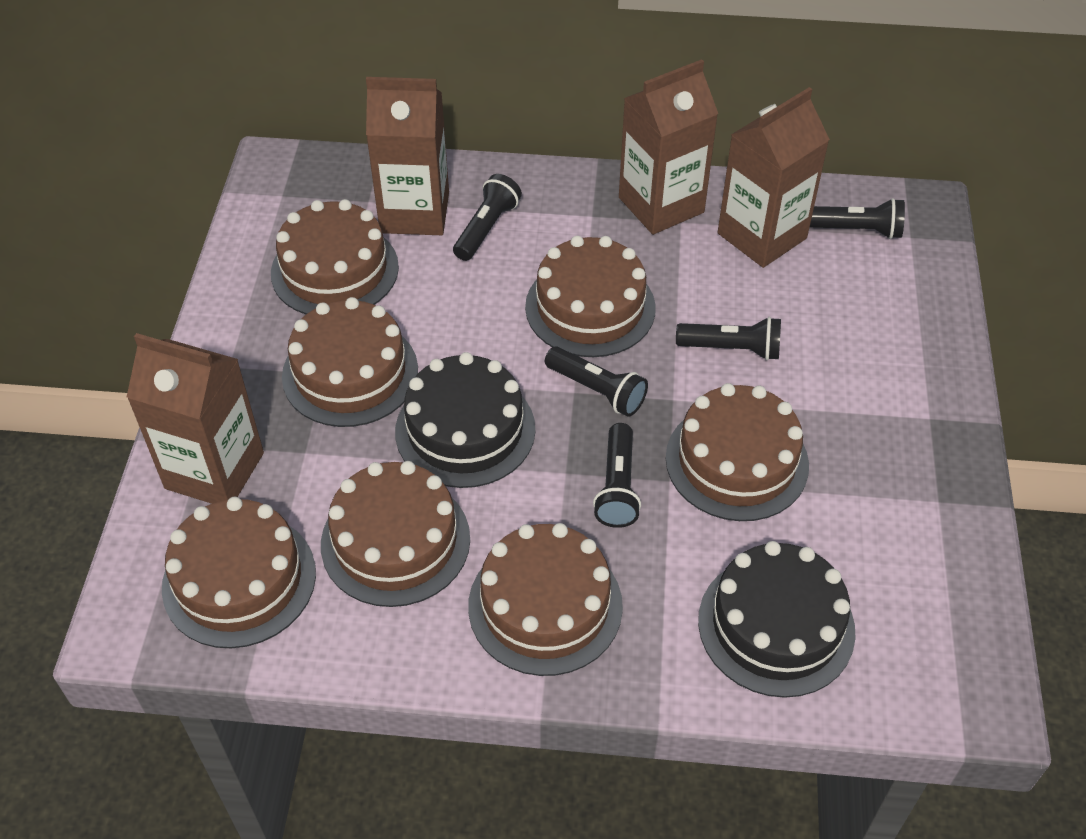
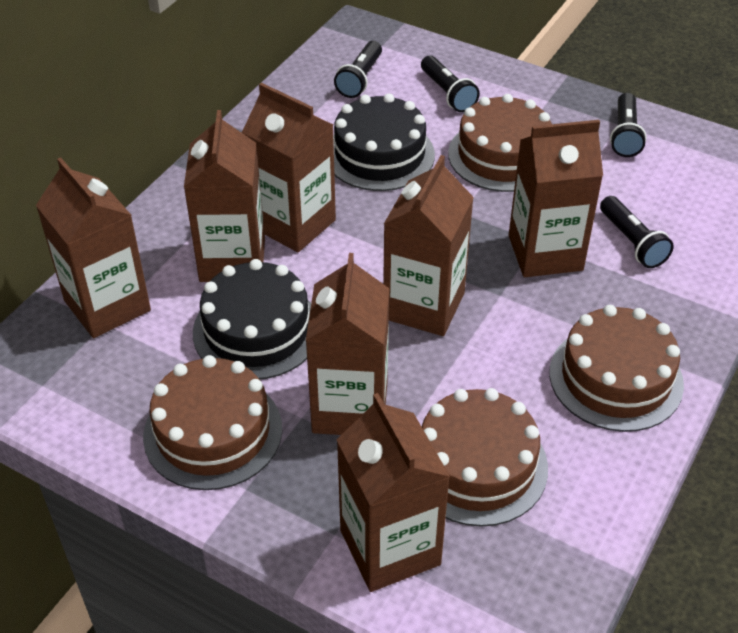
black flashlight: 5 -> 4
brown cake: 7 -> 4
brown carton: 4 -> 7

